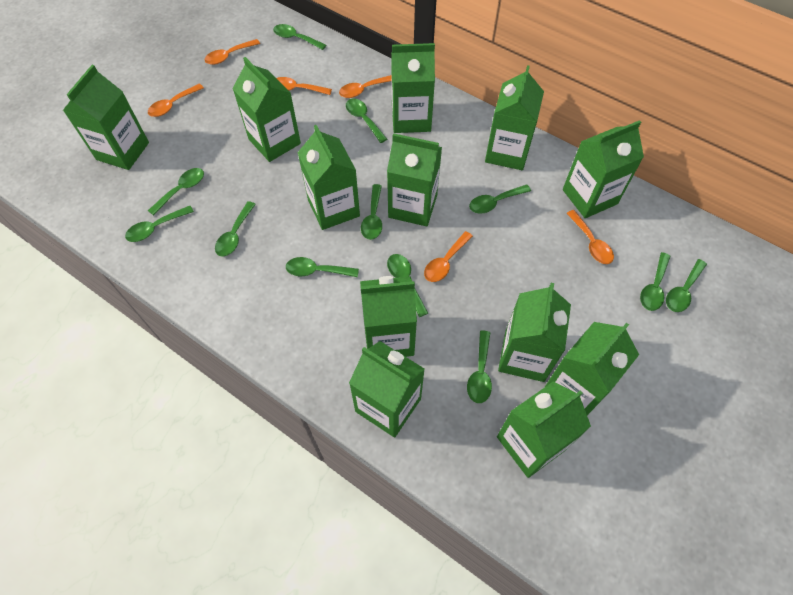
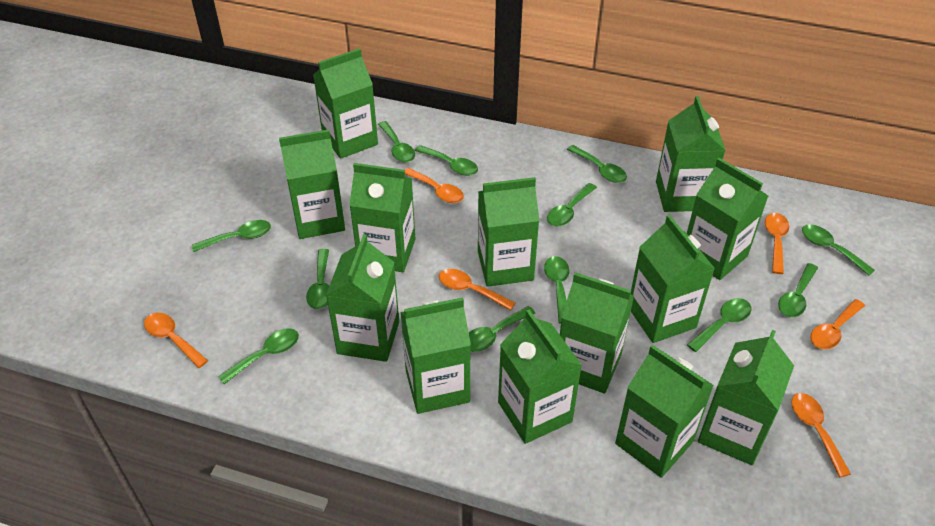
green carton: 12 -> 13

